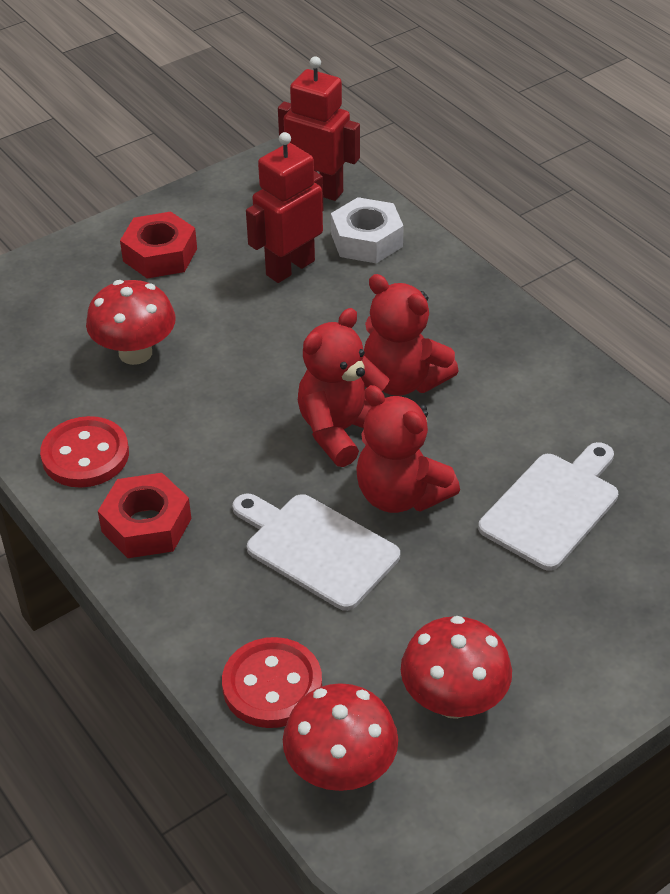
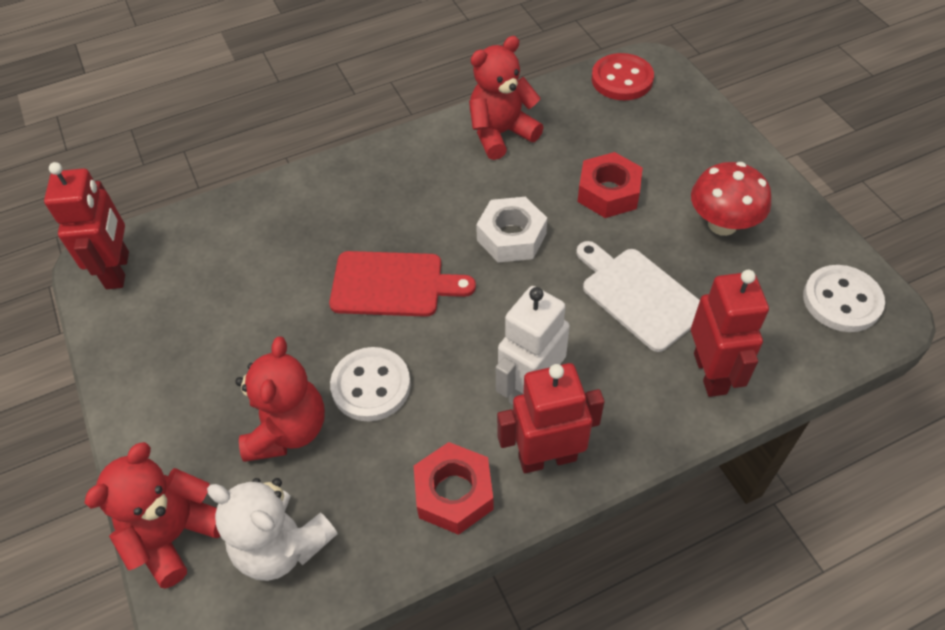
red button: 2 -> 1
red cutting board: 0 -> 1
red mushroom: 3 -> 1
red robot: 2 -> 3
white button: 0 -> 2
white cutting board: 2 -> 1
white robot: 0 -> 1
white teddy bear: 0 -> 1

